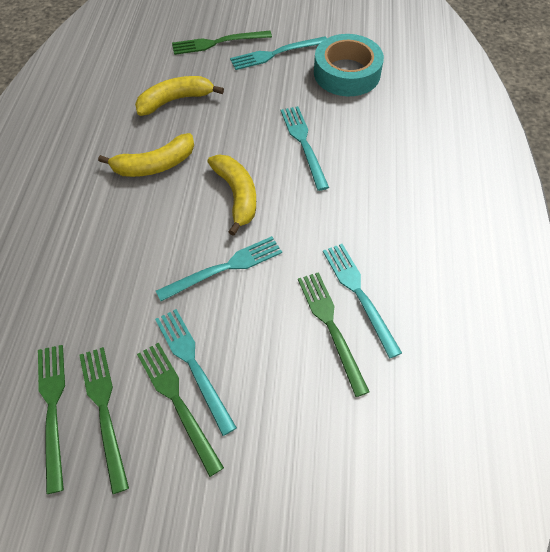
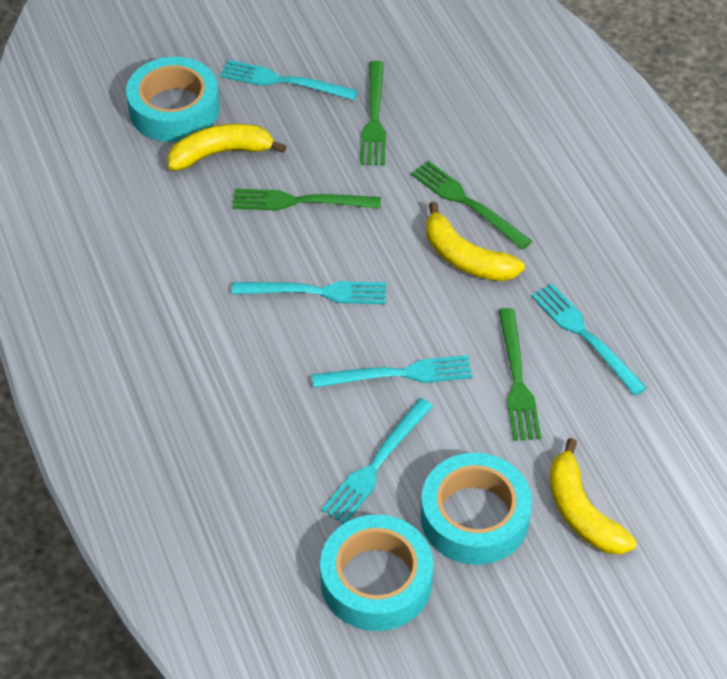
green fork: 5 -> 4
turquoise tape: 1 -> 3

